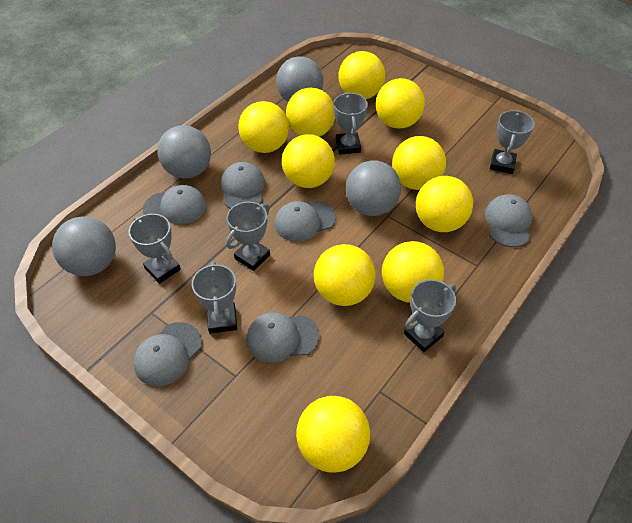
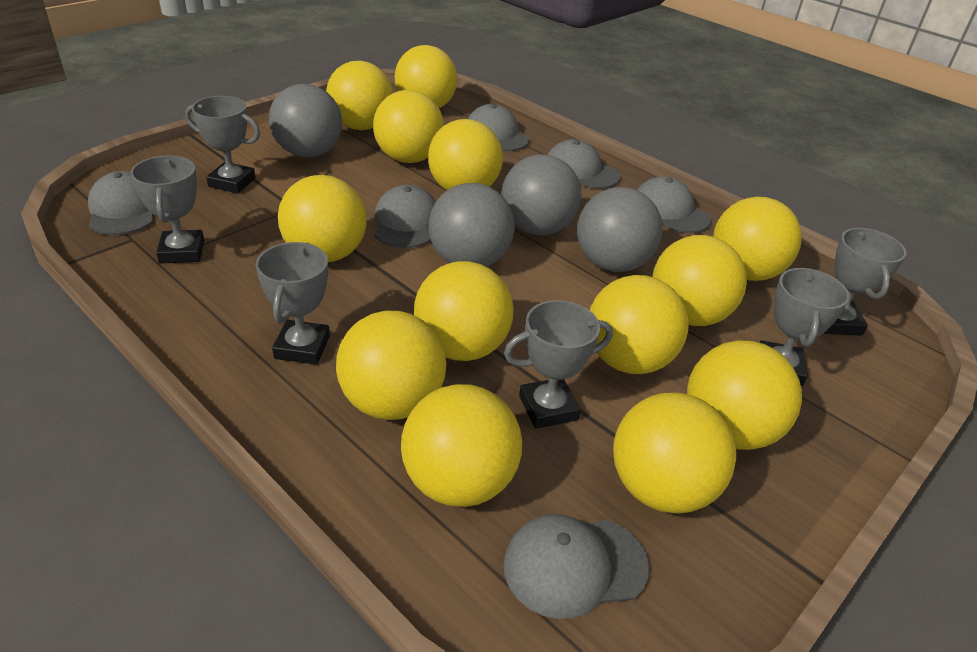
yellow ball: 10 -> 13

